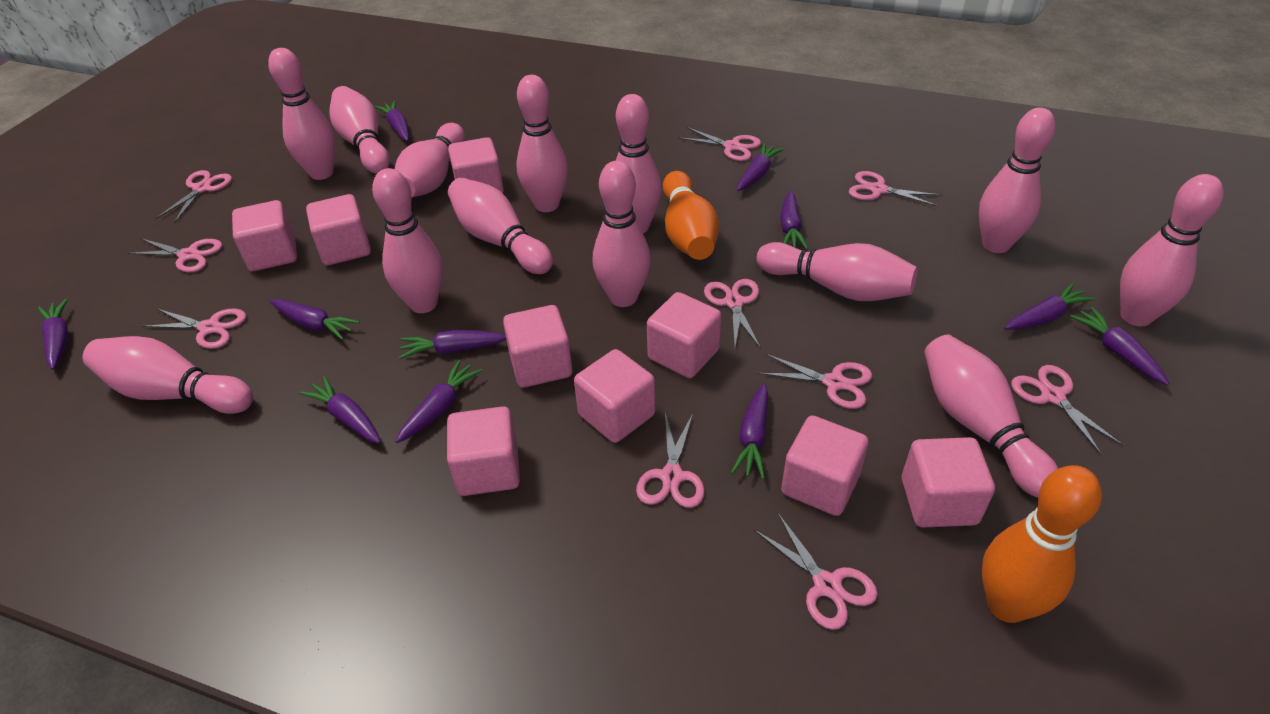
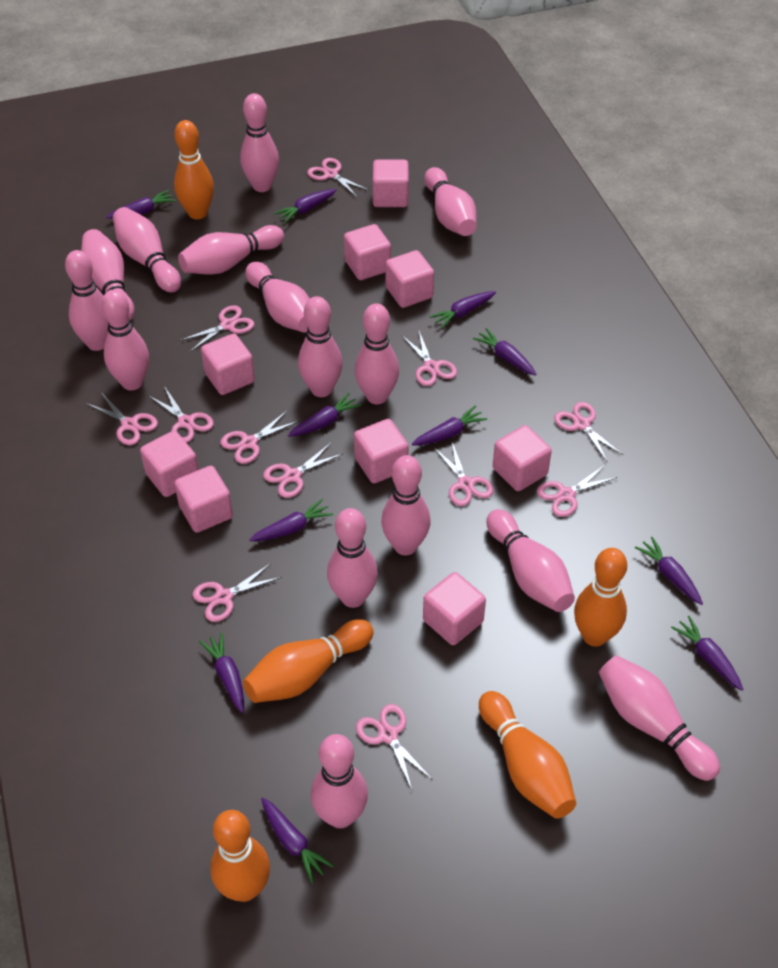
orange bowling pin: 2 -> 5
pink bowling pin: 13 -> 15
pink scissors: 10 -> 12

